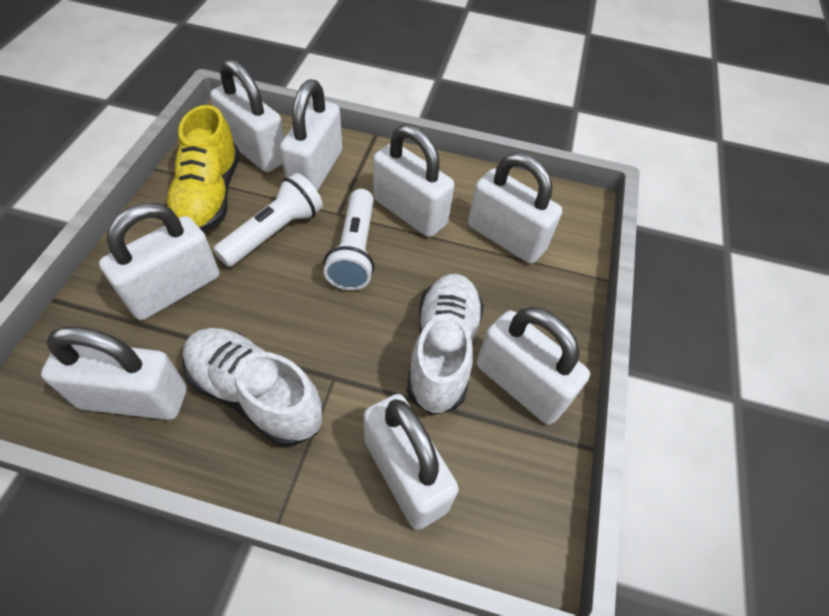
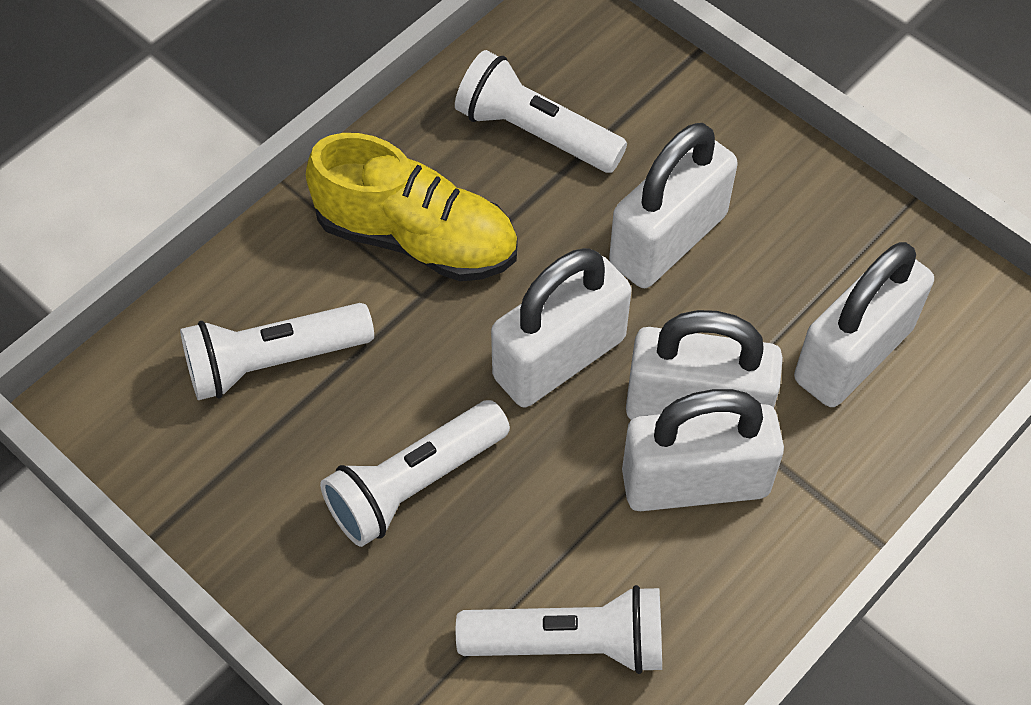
white flashlight: 2 -> 4
white padlock: 8 -> 5
white shoe: 2 -> 0

